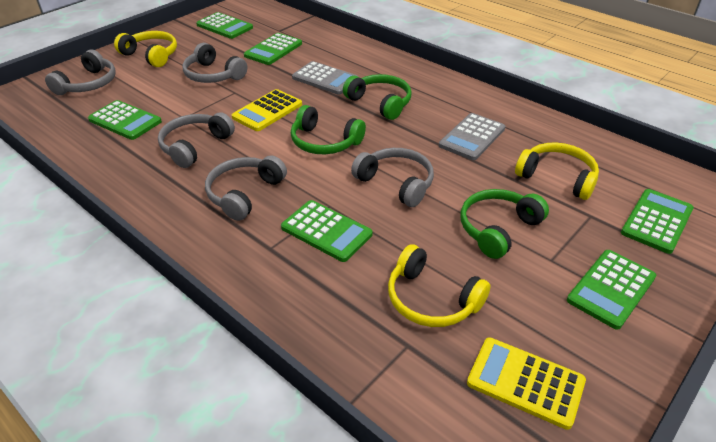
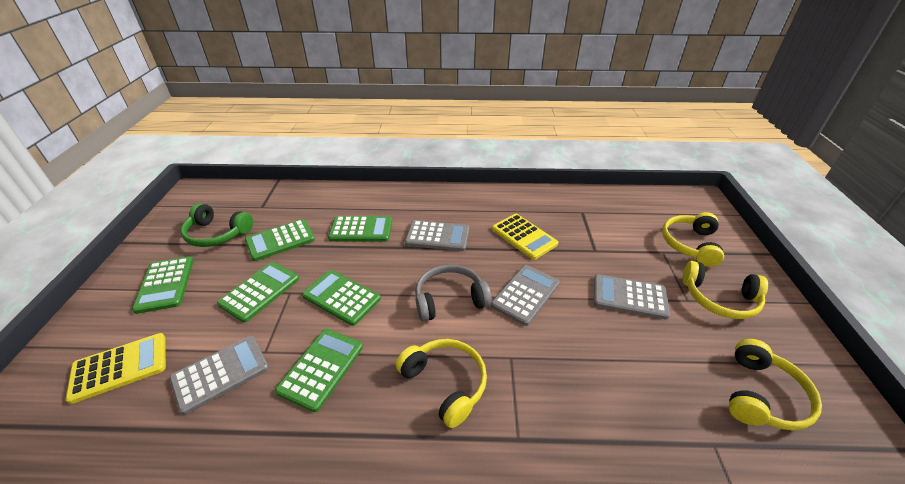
green headphones: 3 -> 1
grey calculator: 2 -> 4
grey headphones: 5 -> 1
yellow headphones: 3 -> 4

